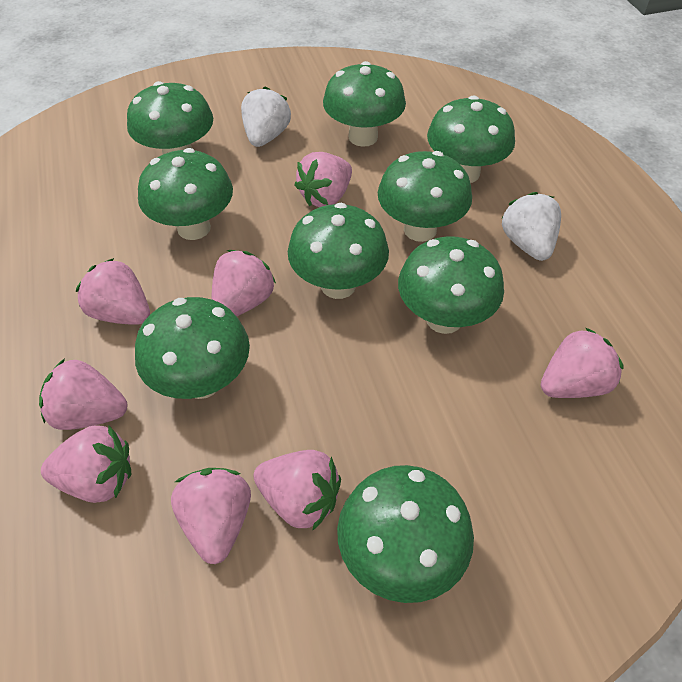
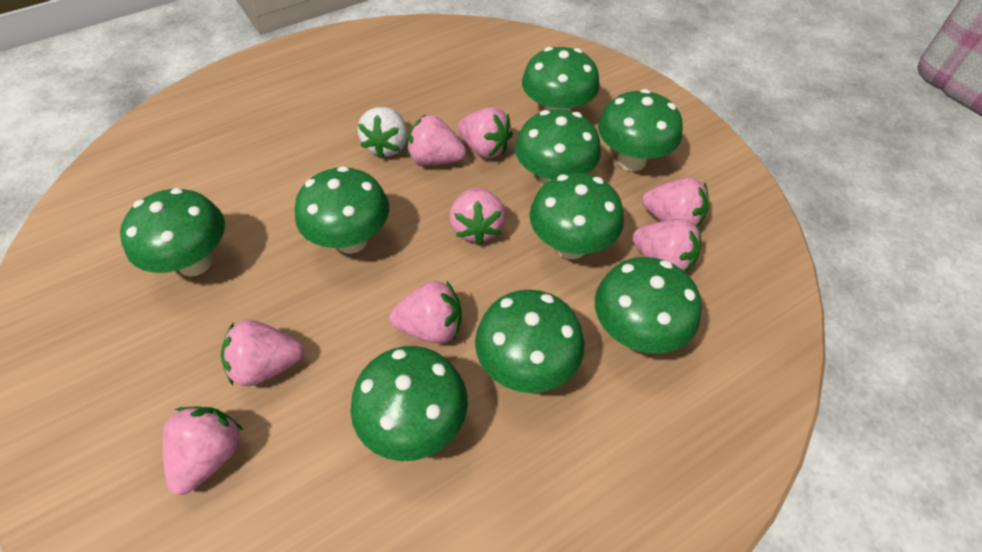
white strawberry: 2 -> 1

